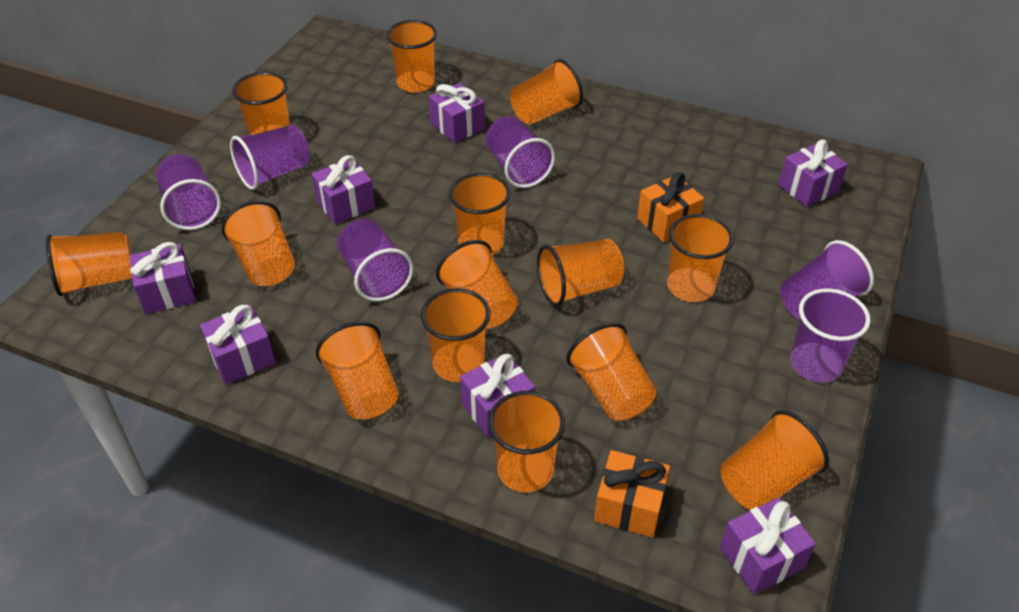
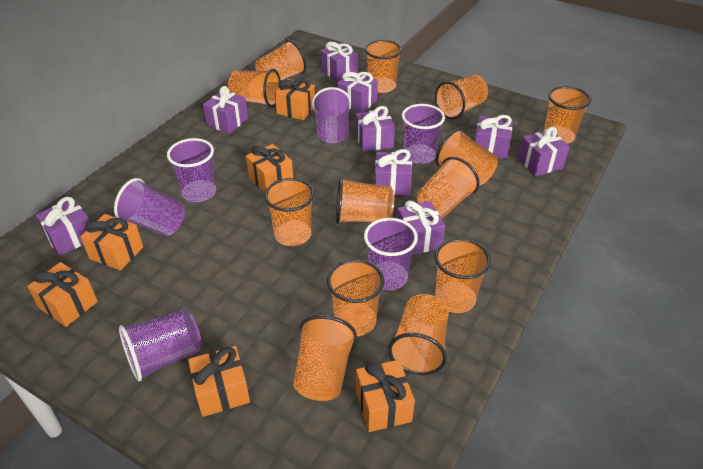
orange cup: 14 -> 13
orange gift: 2 -> 6
purple gift: 7 -> 9

